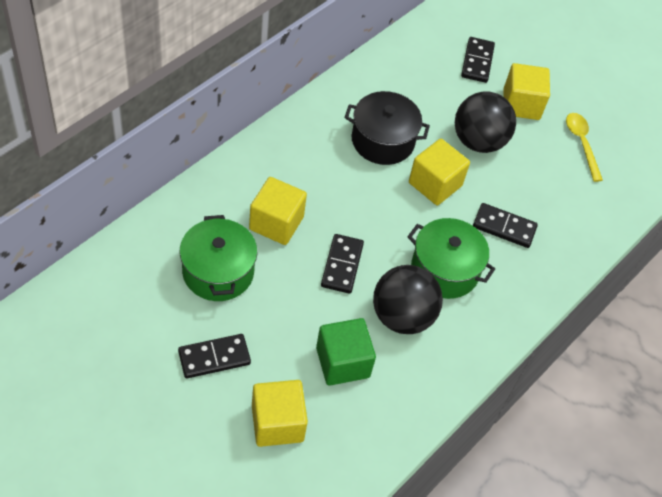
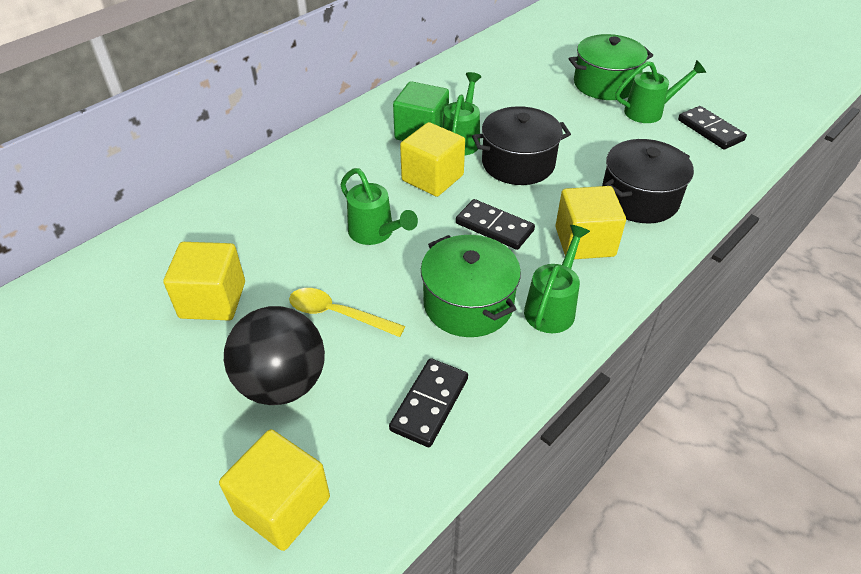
black ball: 2 -> 1
black domino: 4 -> 3
black pot: 1 -> 2
green watering can: 0 -> 4

